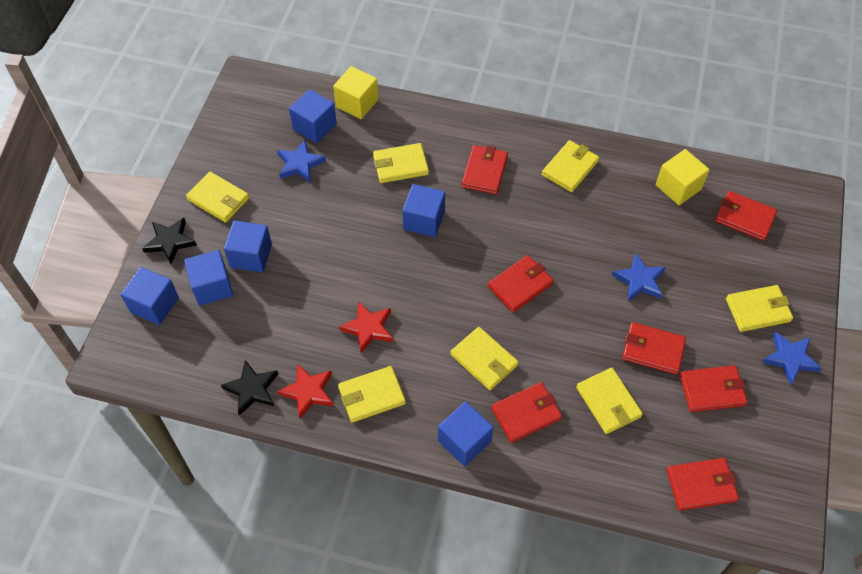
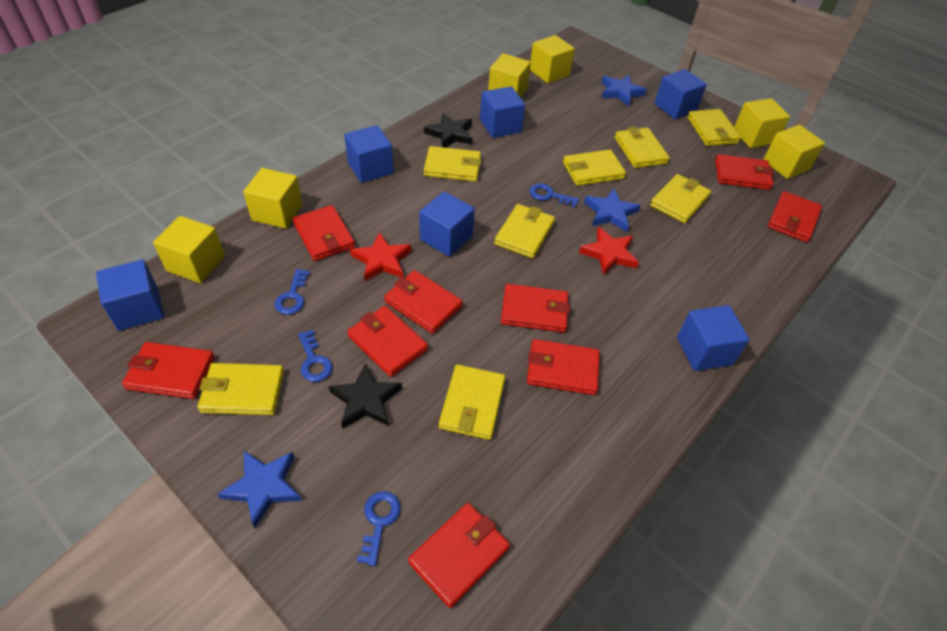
blue key: 0 -> 4
red wallet: 7 -> 9
yellow cube: 2 -> 6
yellow wallet: 7 -> 8

